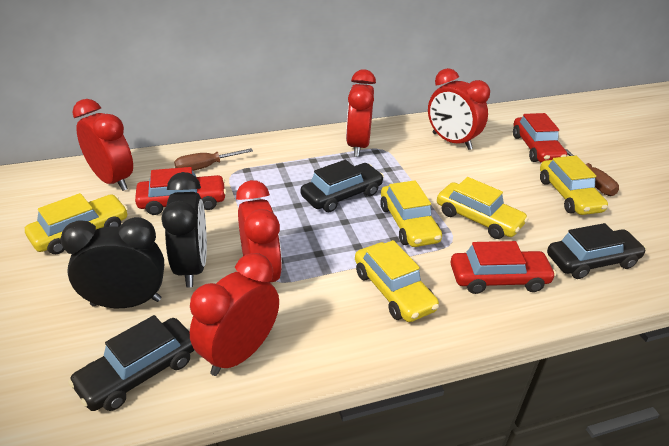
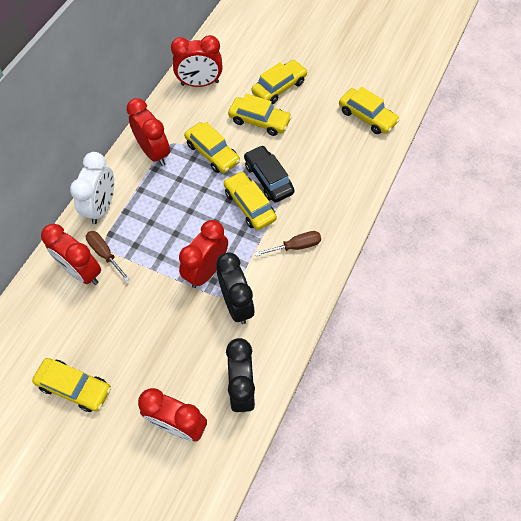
black car: 3 -> 1
red car: 3 -> 0
white clock: 0 -> 1
yellow car: 5 -> 6

